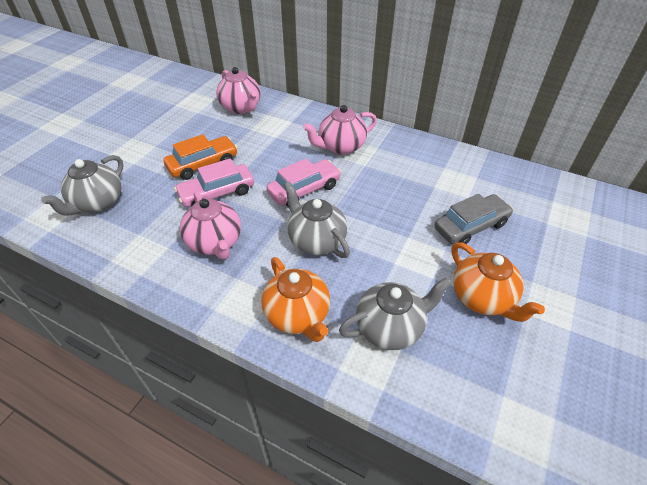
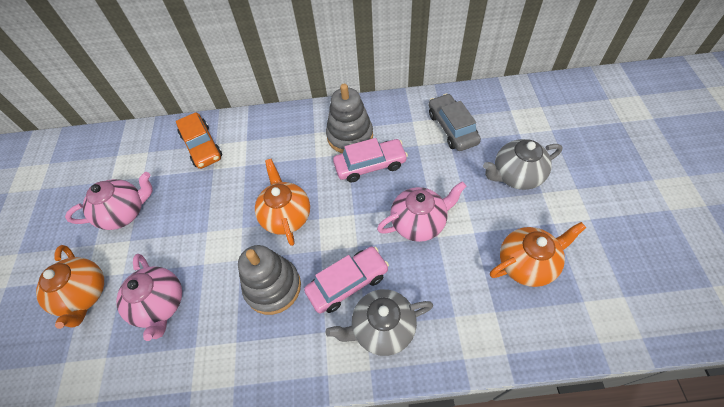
grey stacking toy: 0 -> 2
grey teapot: 3 -> 2
orange teapot: 2 -> 3

